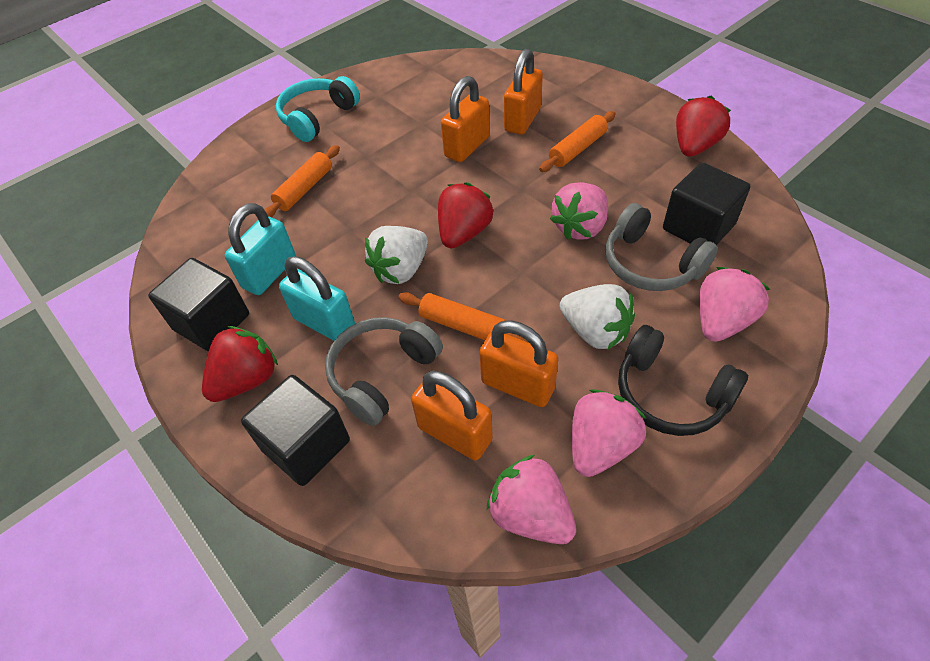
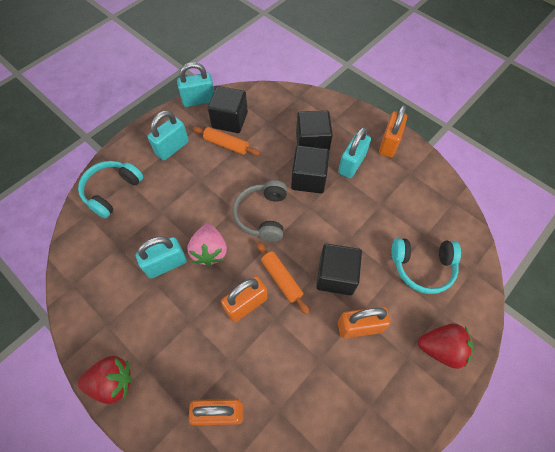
black cube: 3 -> 4
black headphones: 1 -> 0
grey headphones: 2 -> 1
orange rolling pin: 3 -> 2
pink strawberry: 4 -> 1
red strawberry: 3 -> 2
turquoise headphones: 1 -> 2
turquoise padlock: 2 -> 4
white strawberry: 2 -> 0

